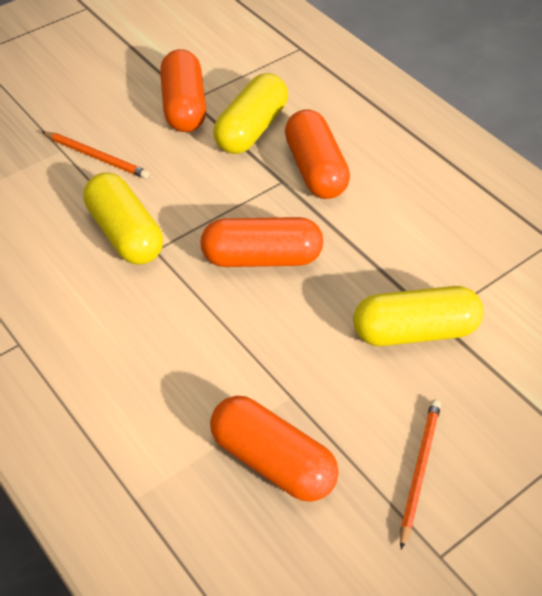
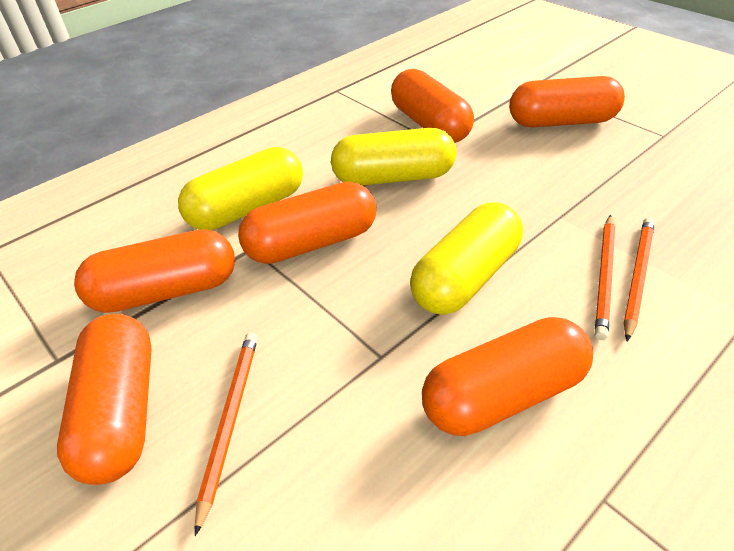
orange capsule: 4 -> 6
orange pencil: 2 -> 3

